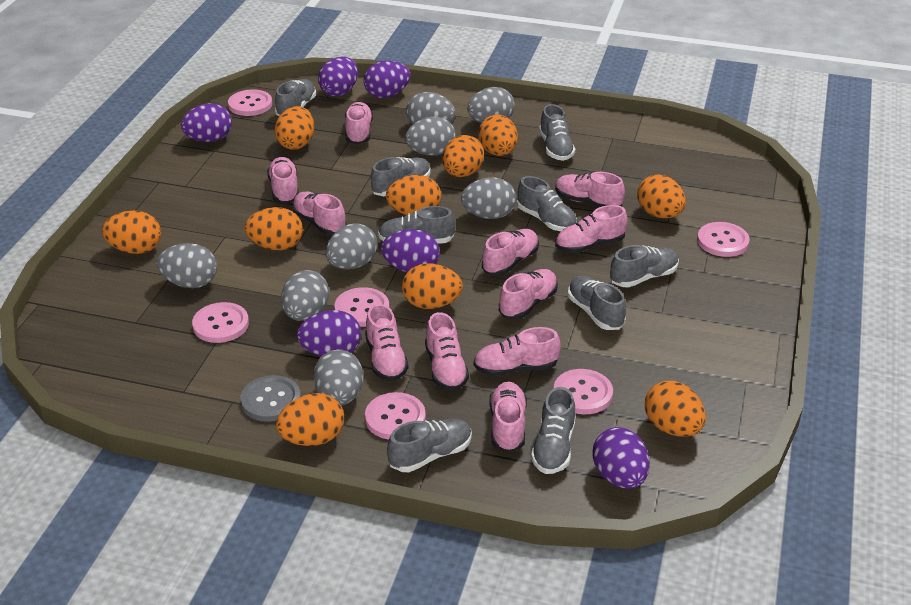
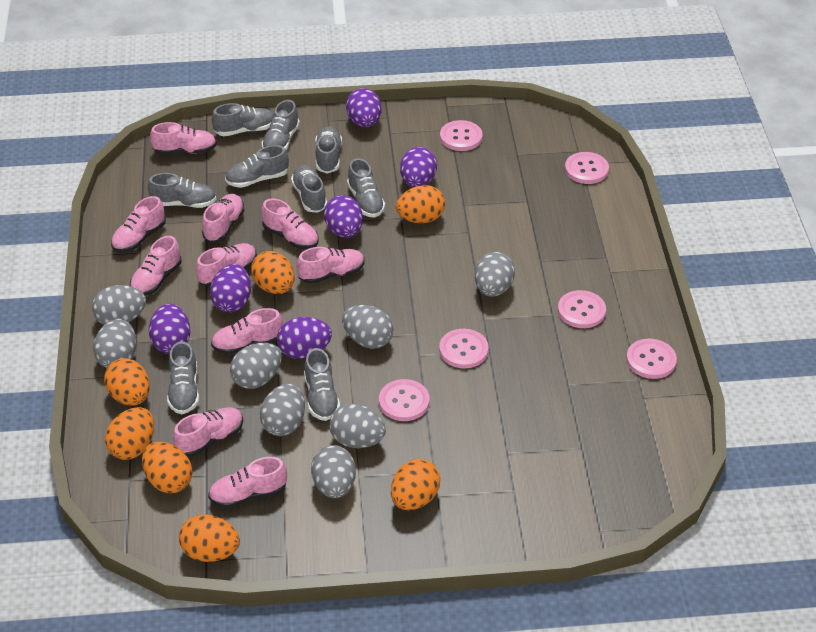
grey button: 1 -> 0
orange egg: 10 -> 7
pink shoe: 11 -> 10

